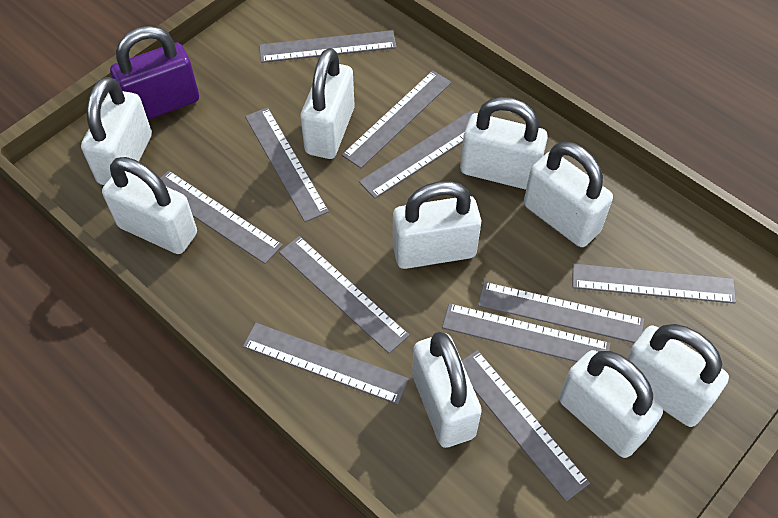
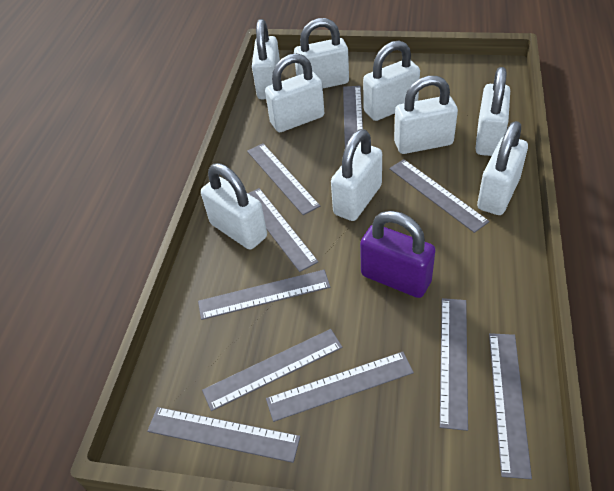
grey ruler: 11 -> 10

